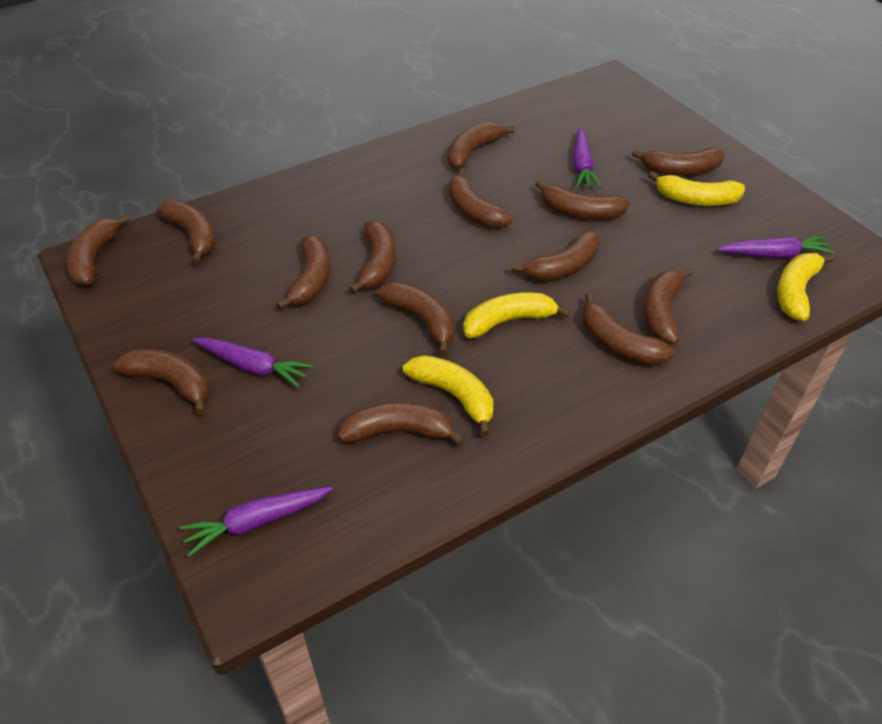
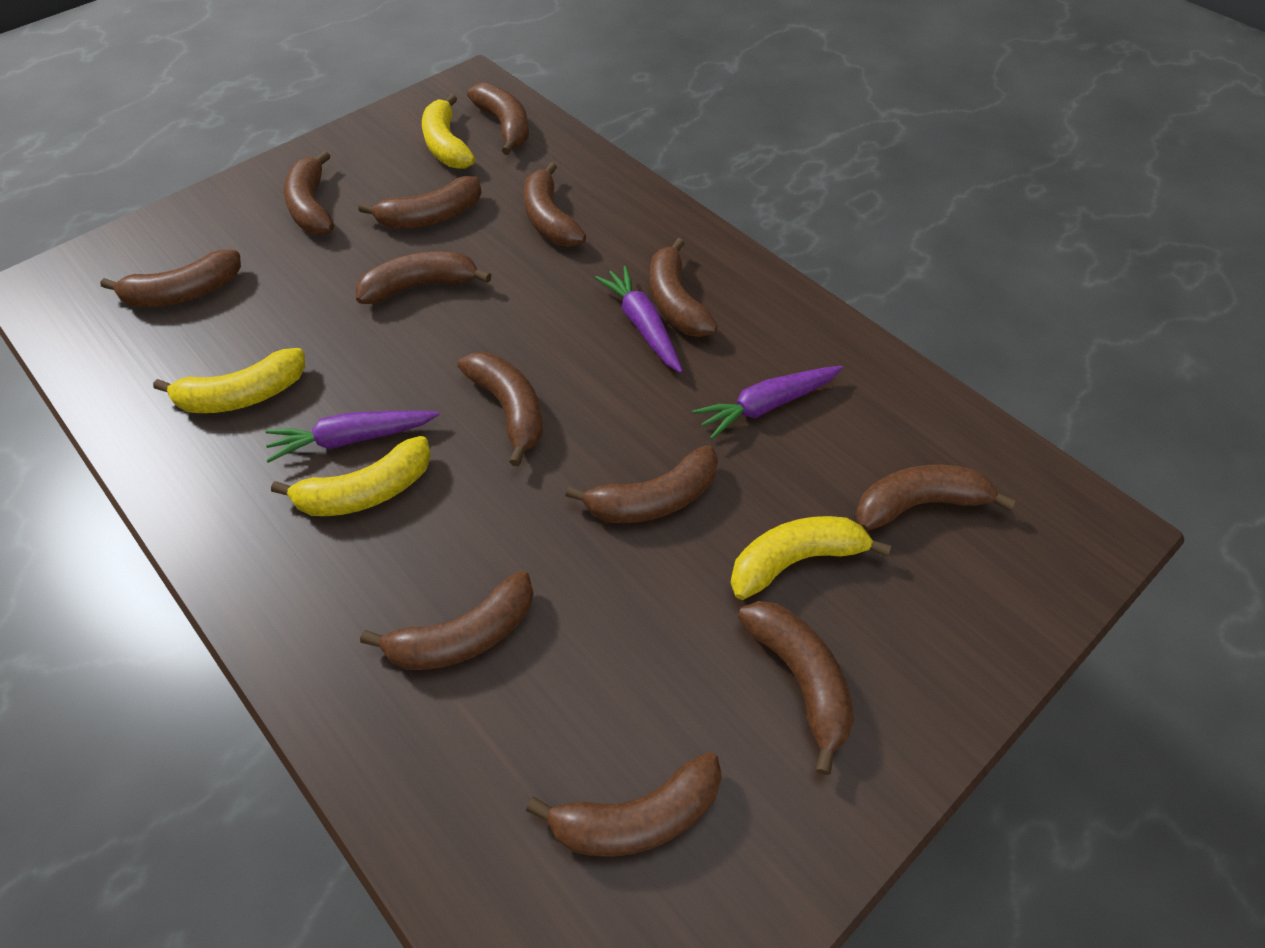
brown banana: 14 -> 13
purple carrot: 4 -> 3

